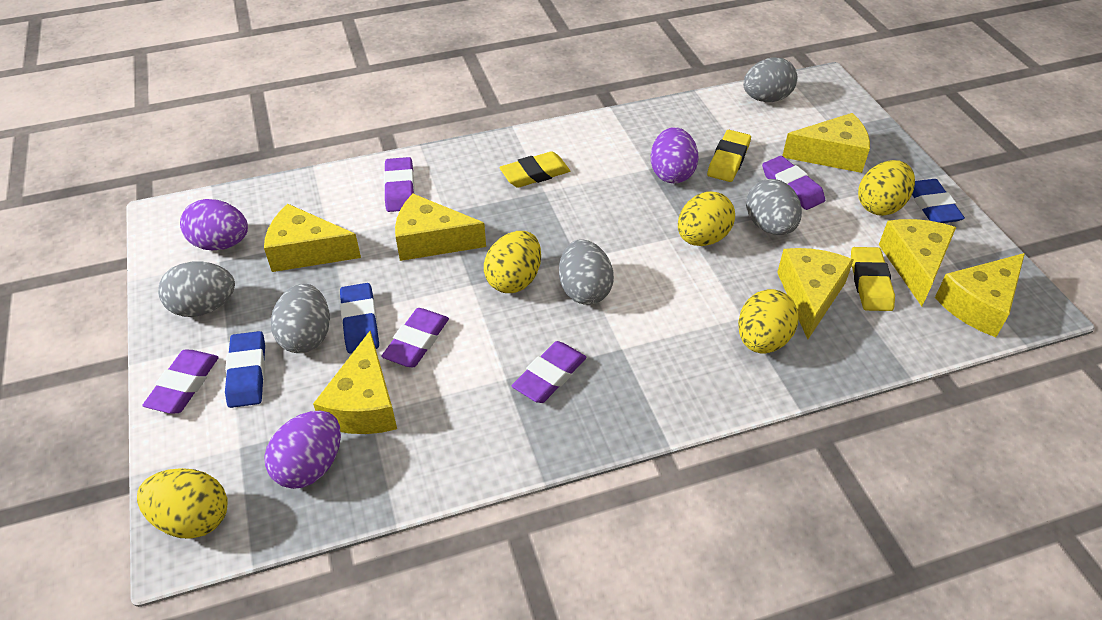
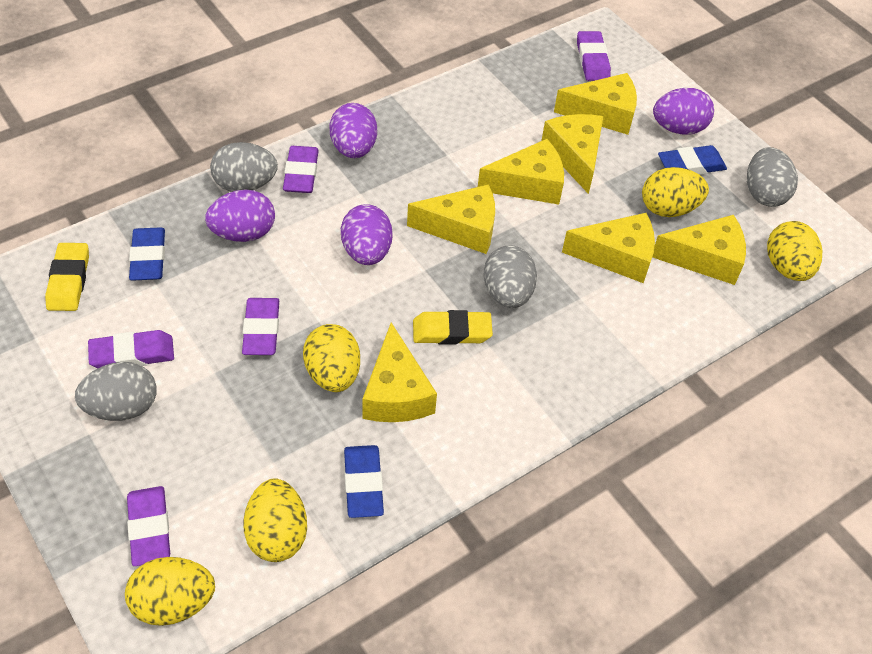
grey egg: 5 -> 4
purple egg: 3 -> 4
yellow eraser: 3 -> 2

